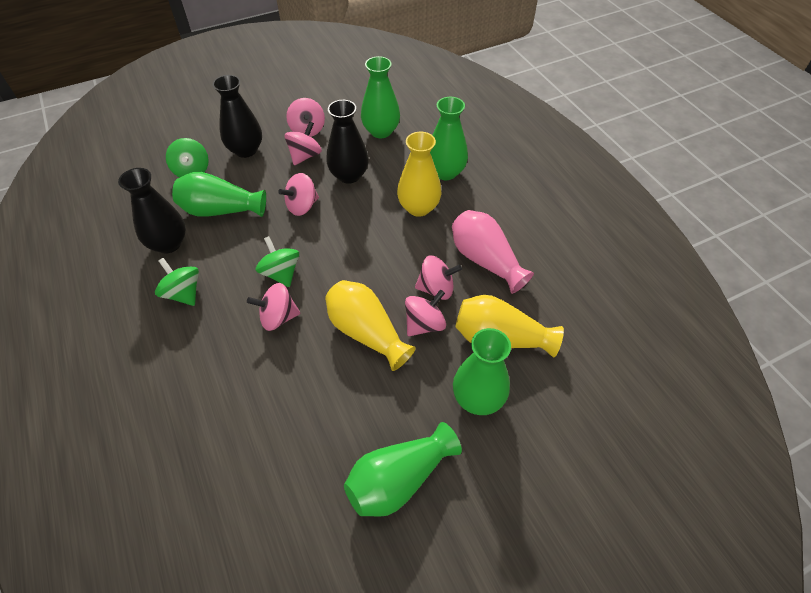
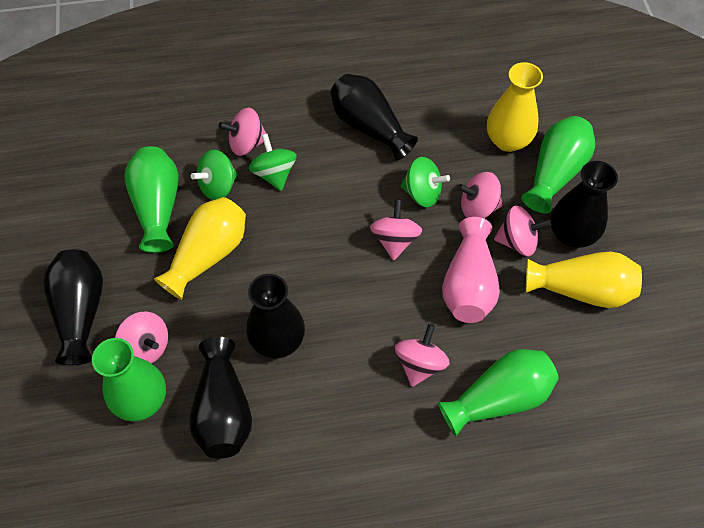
black vase: 3 -> 5
green vase: 5 -> 4

